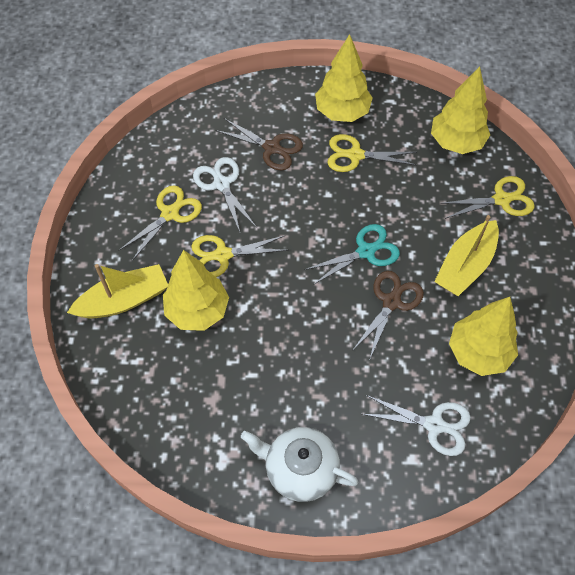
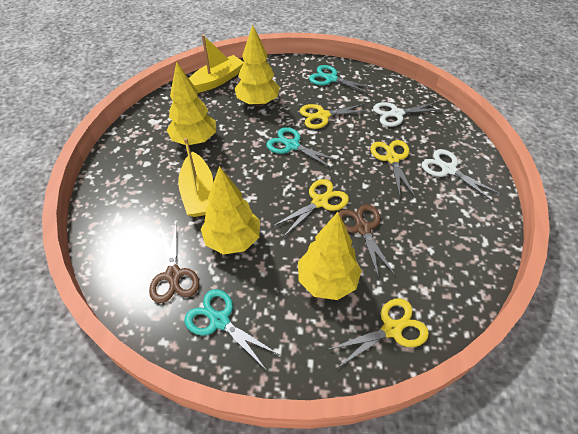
turquoise scissors: 1 -> 3
white teapot: 1 -> 0

